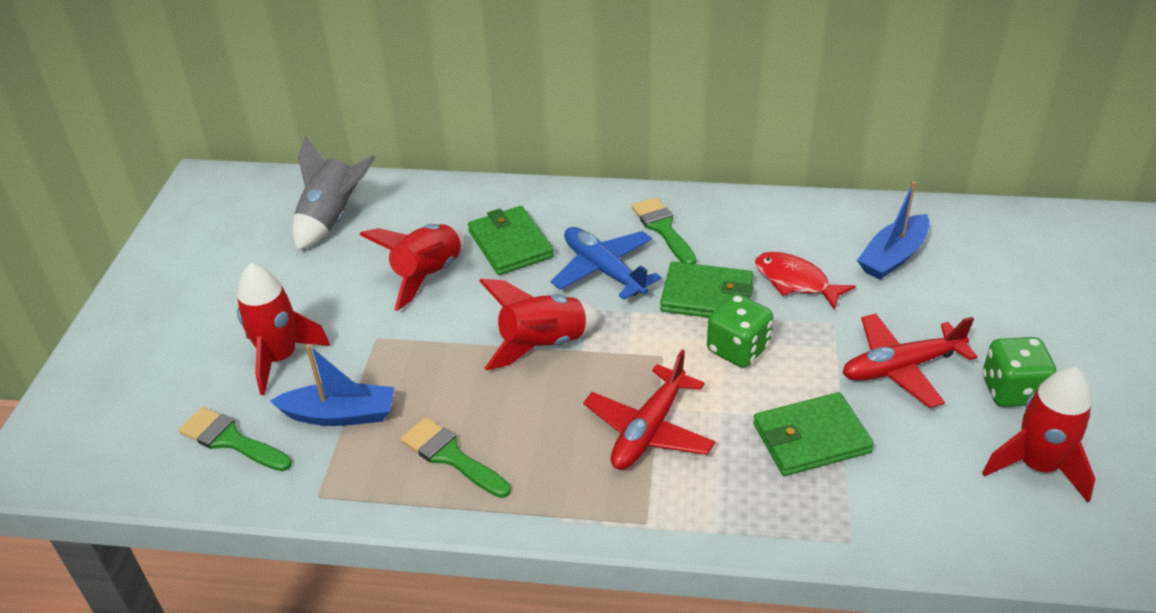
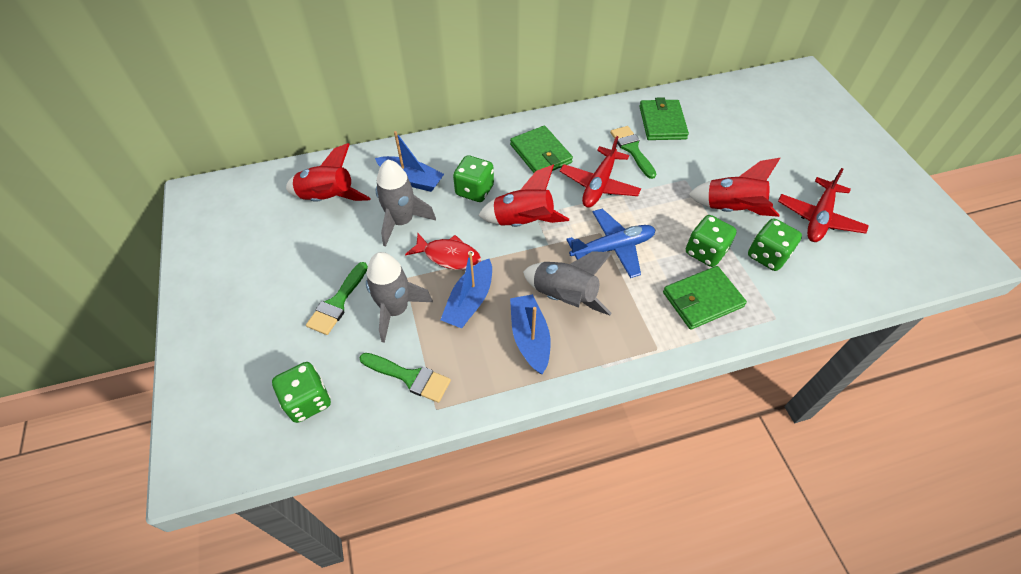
blue boat: 2 -> 3
green dice: 2 -> 4
grey rocket: 1 -> 3
red rocket: 4 -> 3

